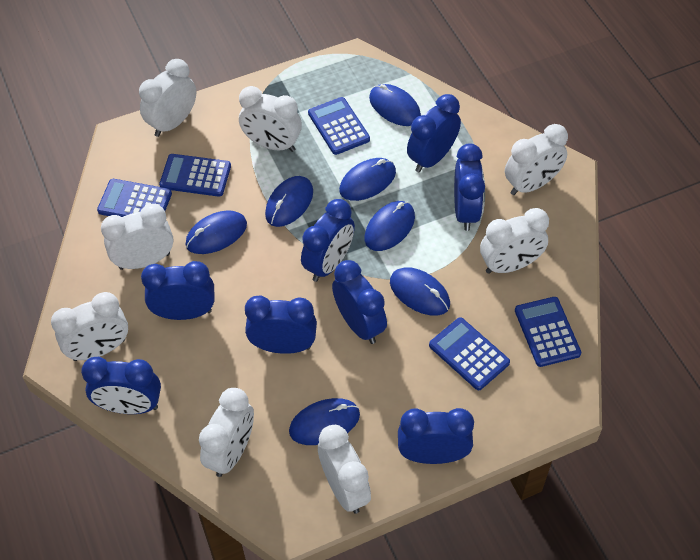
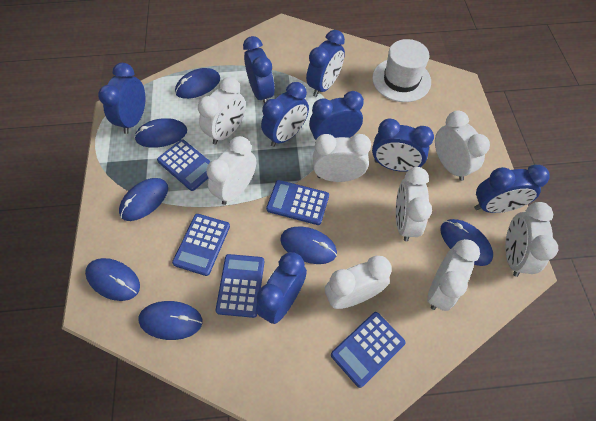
white hat: 0 -> 1

